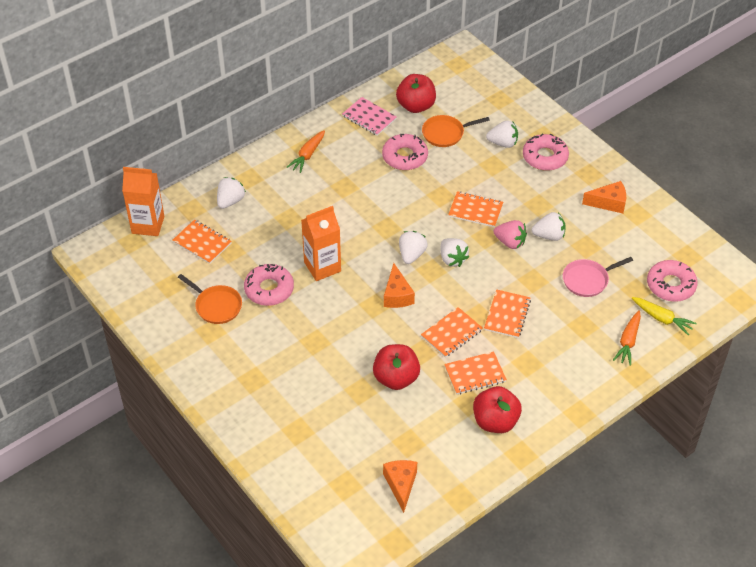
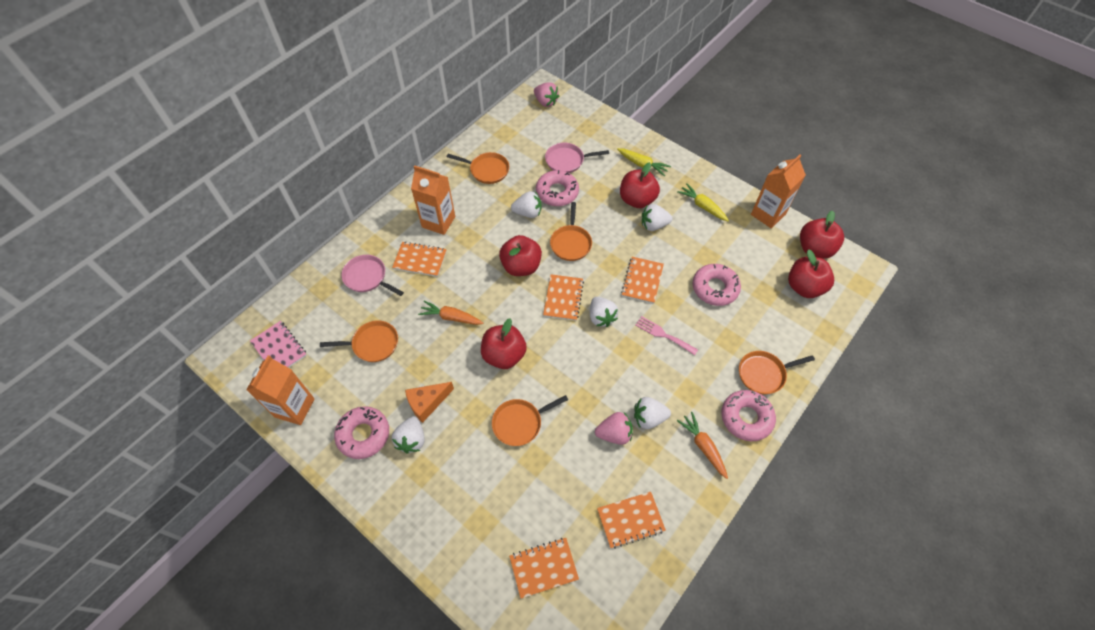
orange carton: 2 -> 3
orange cheese: 3 -> 1
orange pan: 2 -> 5
pink fork: 0 -> 1
pink pan: 1 -> 2
pink strawberry: 1 -> 2
red apple: 3 -> 5
yellow carrot: 1 -> 2

